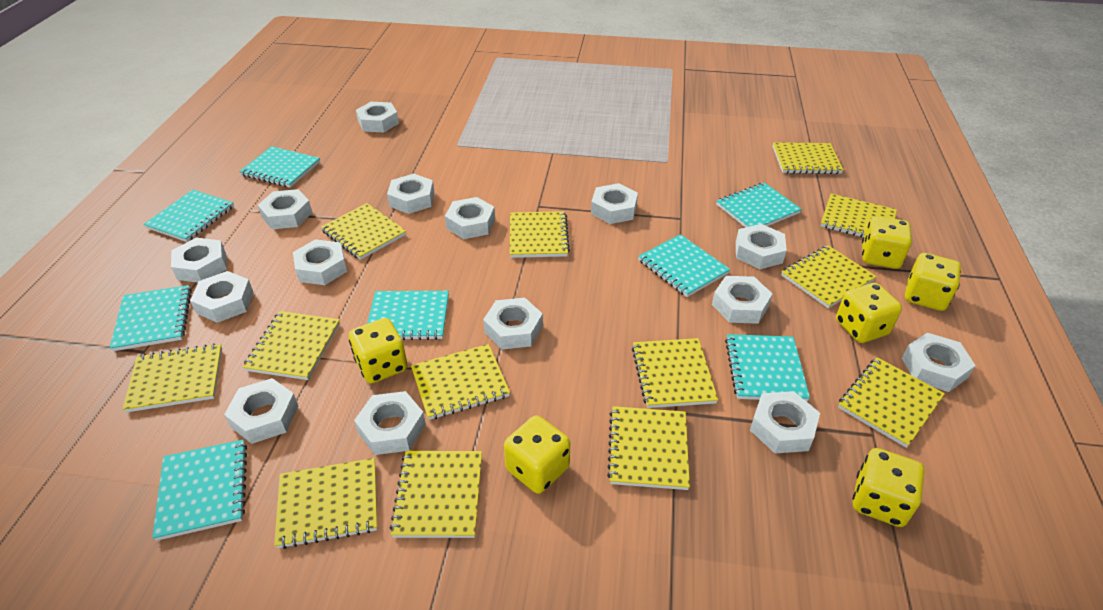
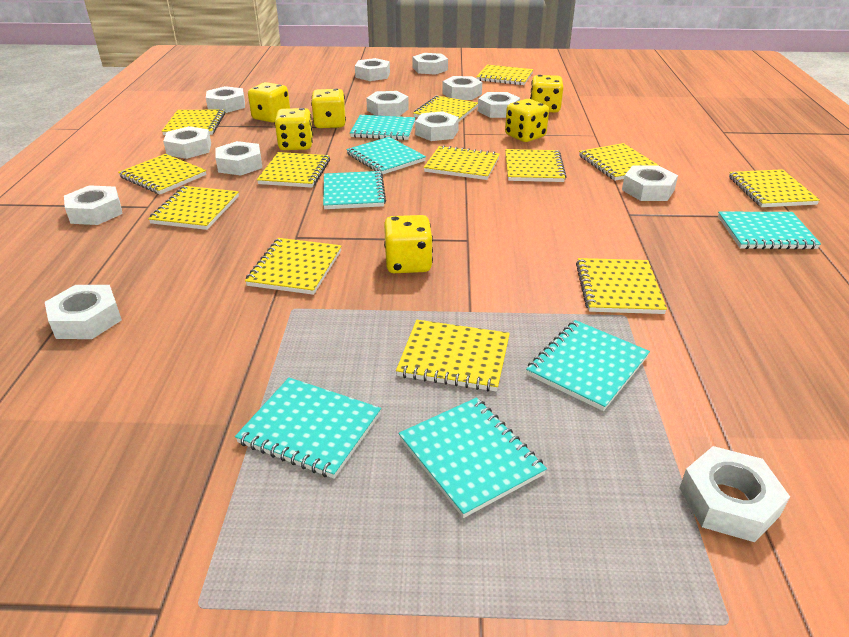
turquoise notebook: 8 -> 7
white nut: 15 -> 13

